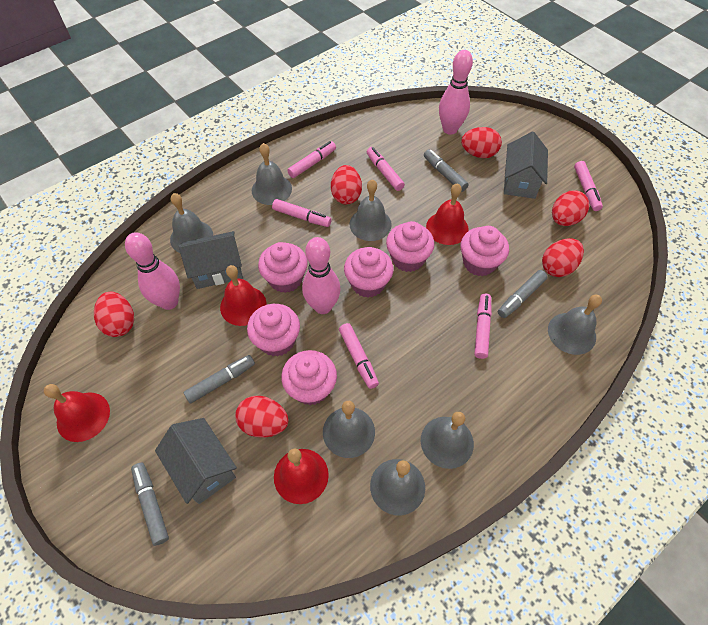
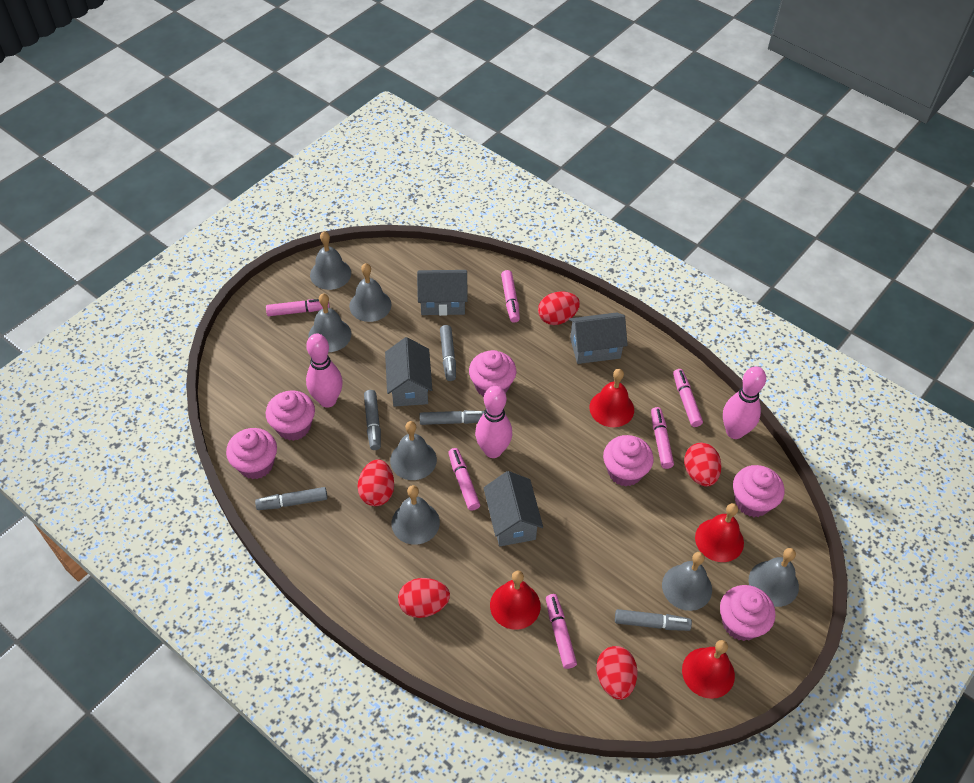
grey house: 3 -> 4
grey marker: 4 -> 5
red egg: 6 -> 5

